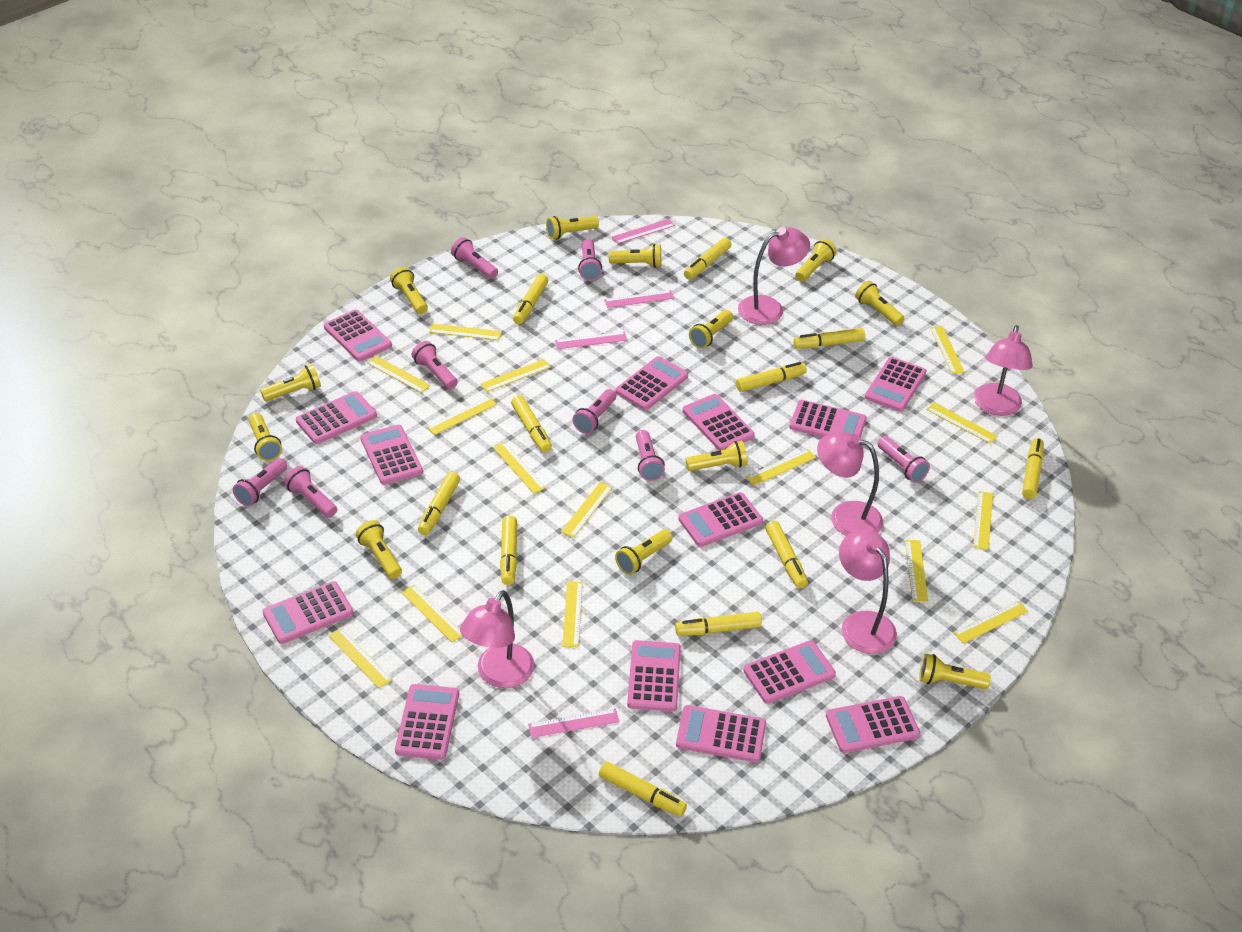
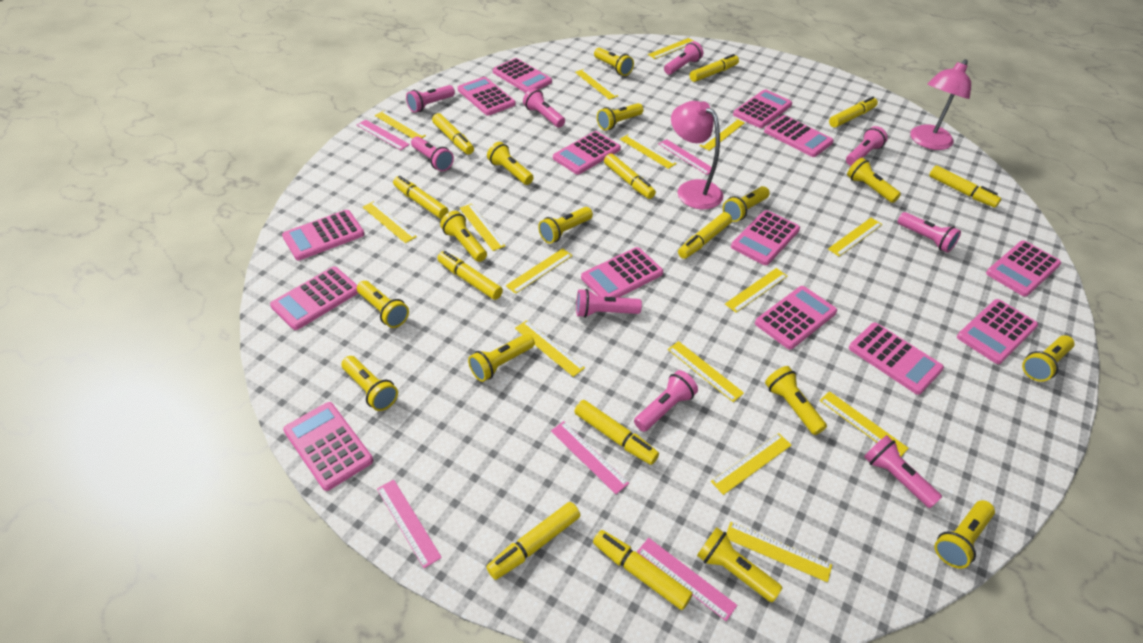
pink flashlight: 8 -> 9
pink lamp: 5 -> 2
pink ruler: 4 -> 5
yellow flashlight: 12 -> 14

